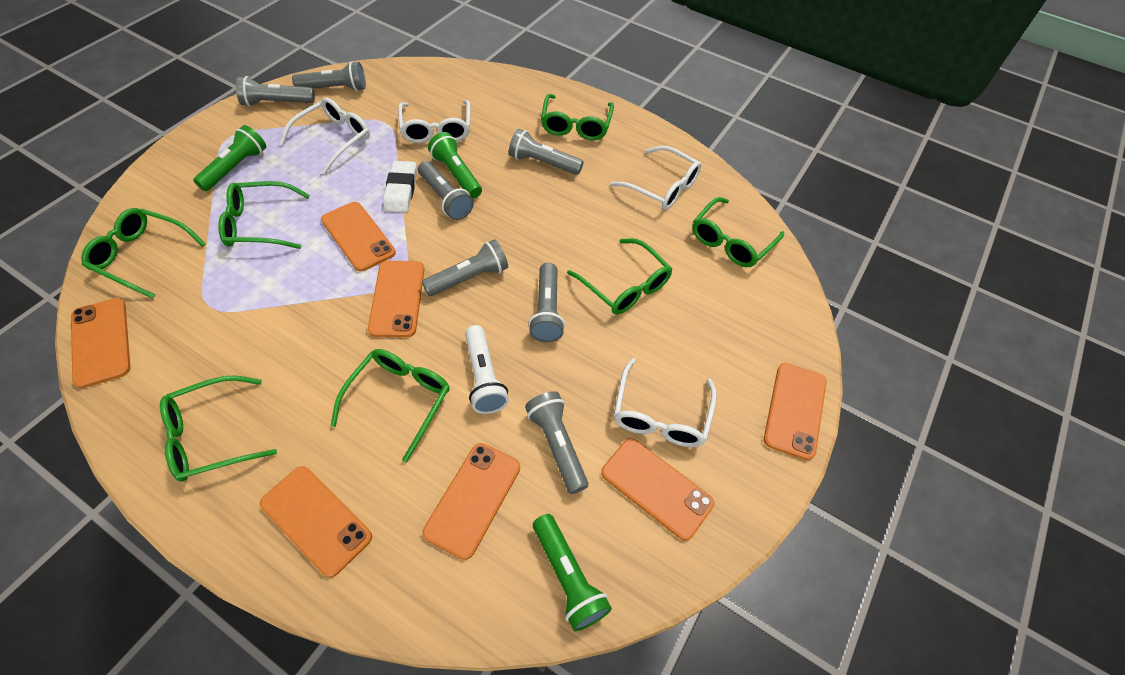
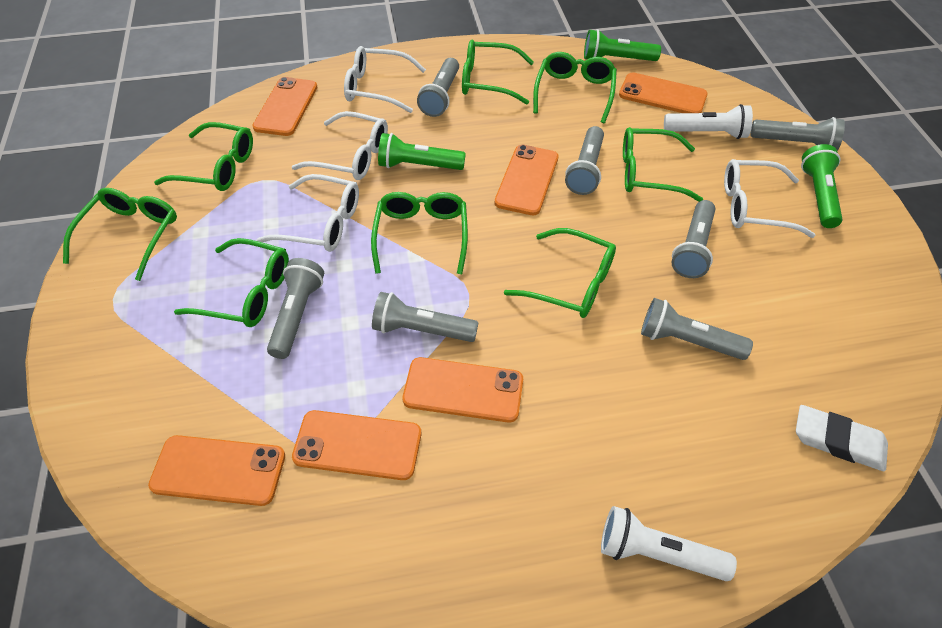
green glasses: 7 -> 8
orange phone: 7 -> 6
white flashlight: 1 -> 2

